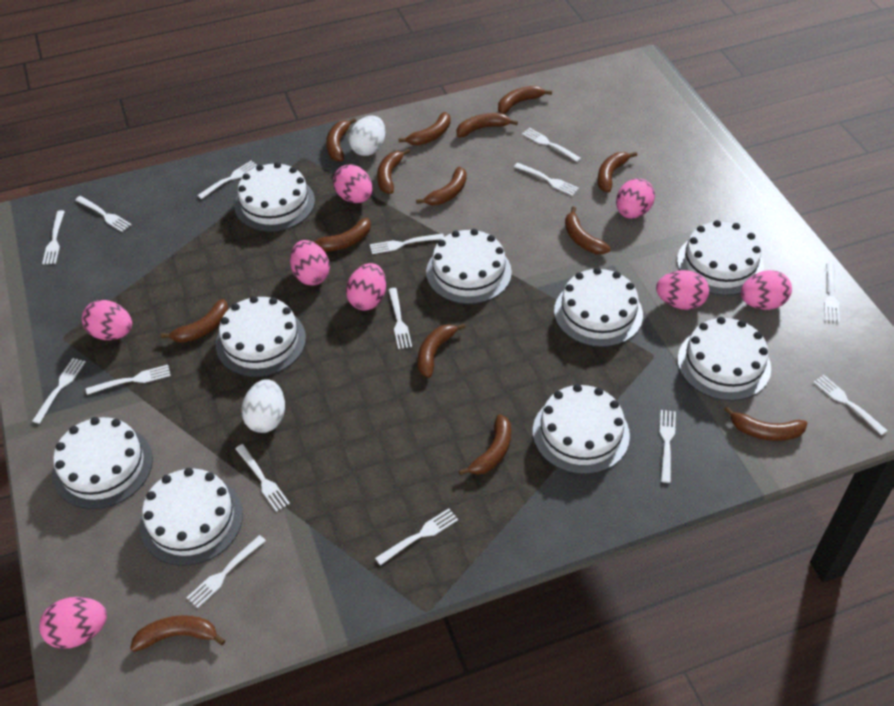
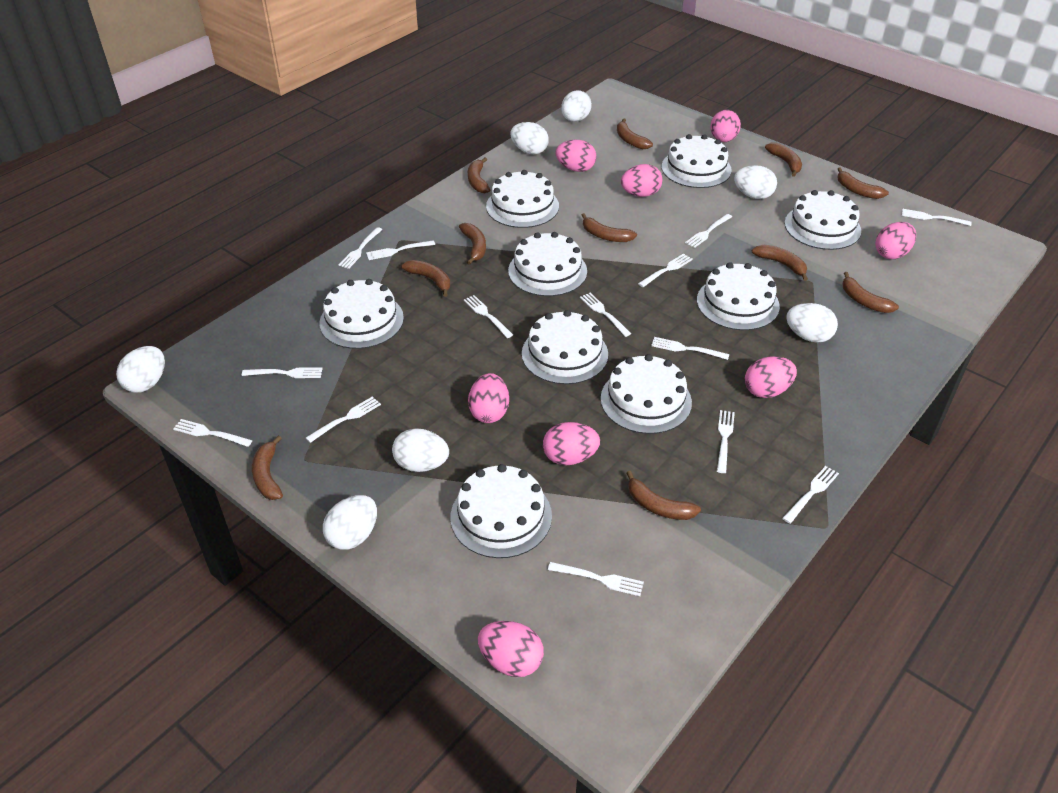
brown banana: 14 -> 11
white egg: 2 -> 7
white fork: 15 -> 14

